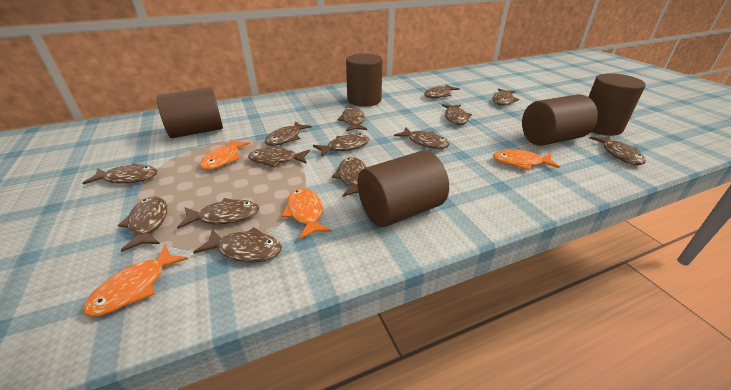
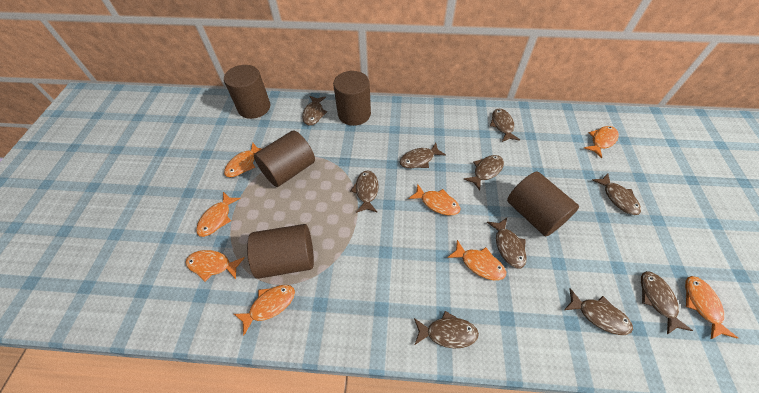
brown fish: 14 -> 10
orange fish: 4 -> 8

